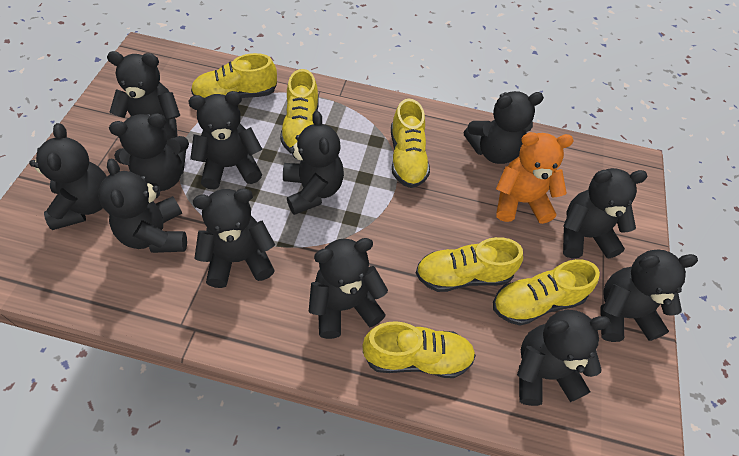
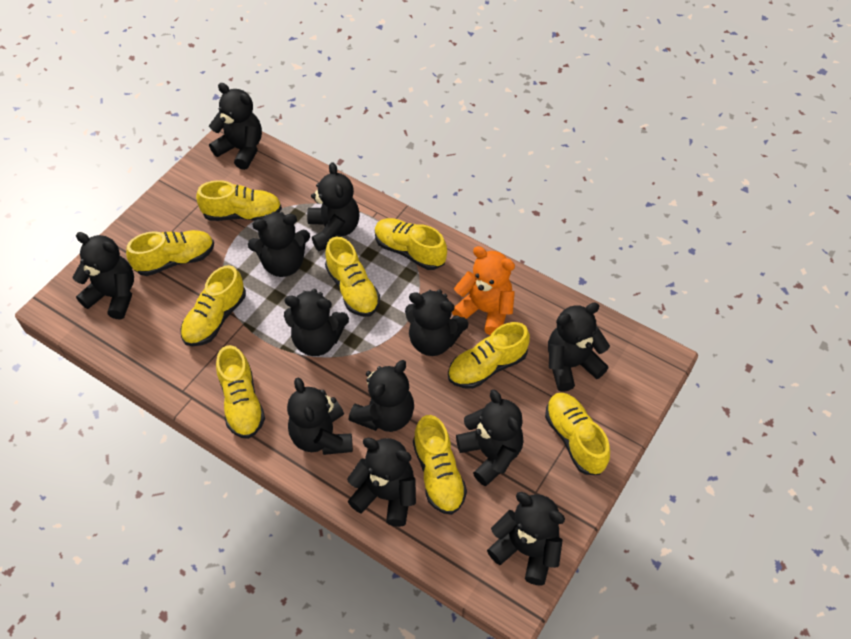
yellow shoe: 6 -> 9

